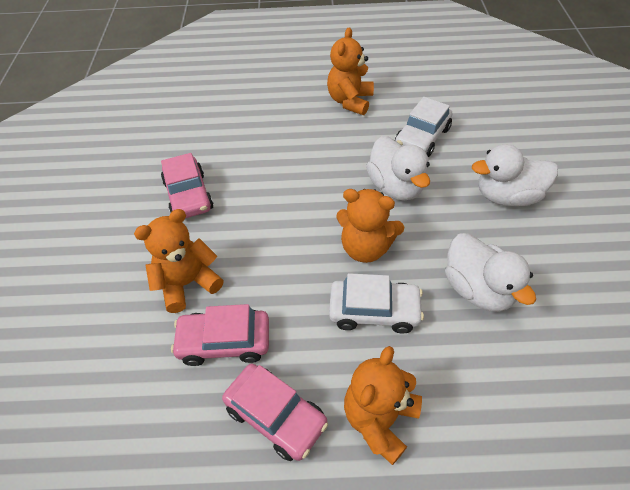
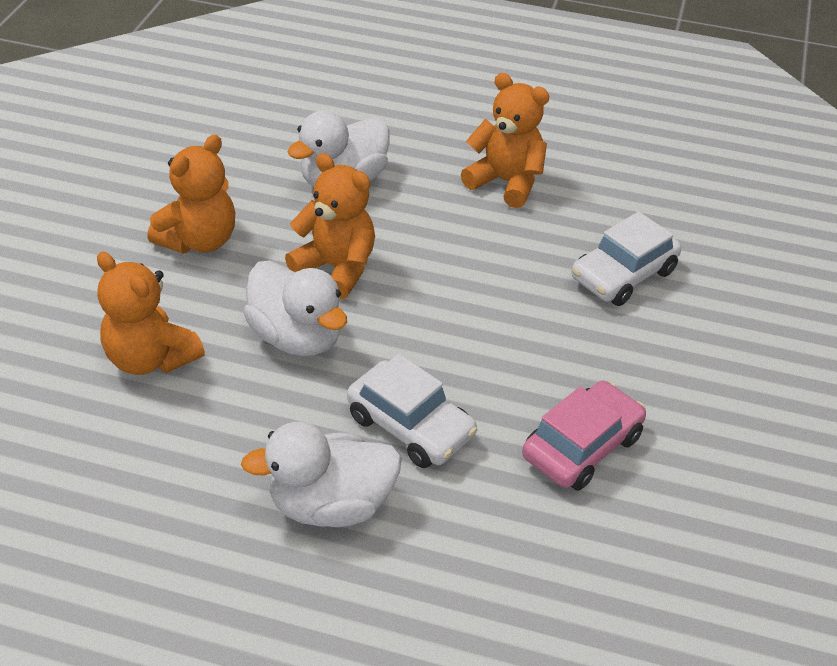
pink car: 3 -> 1

